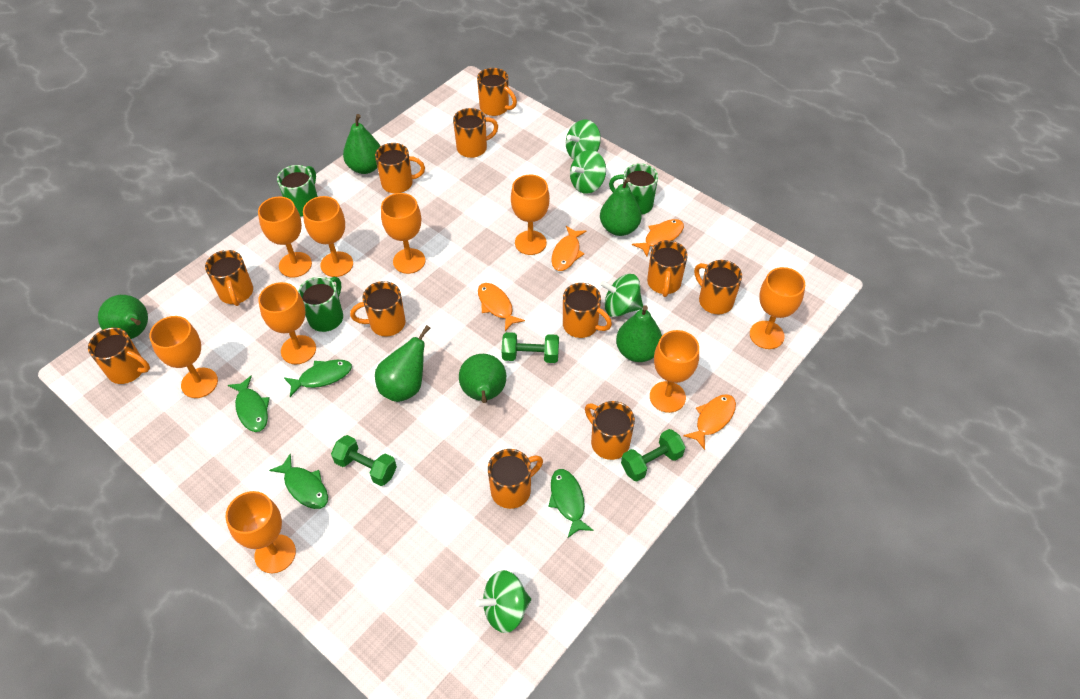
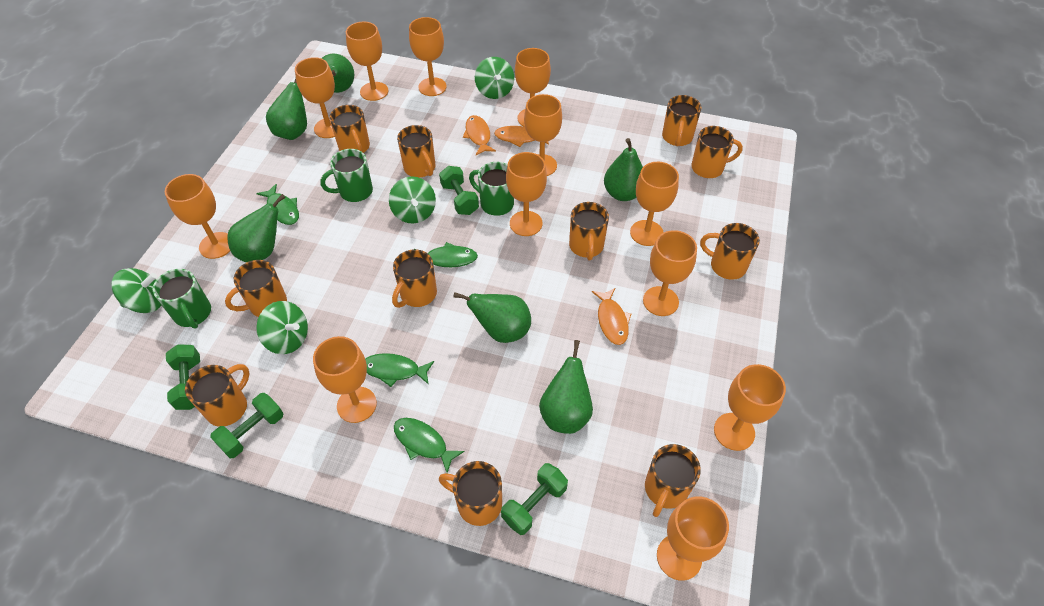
green dumbbell: 3 -> 4
orange fish: 4 -> 3
orange goblet: 9 -> 12

